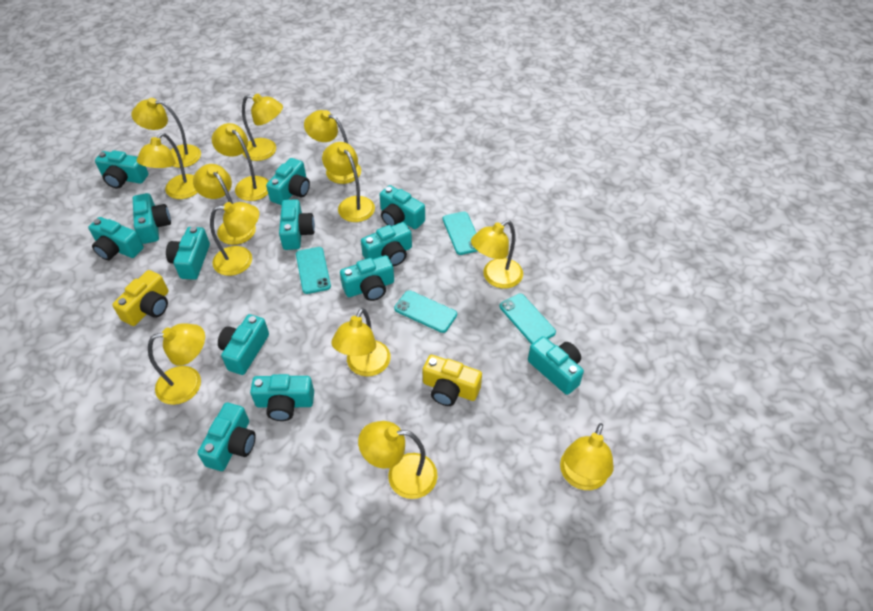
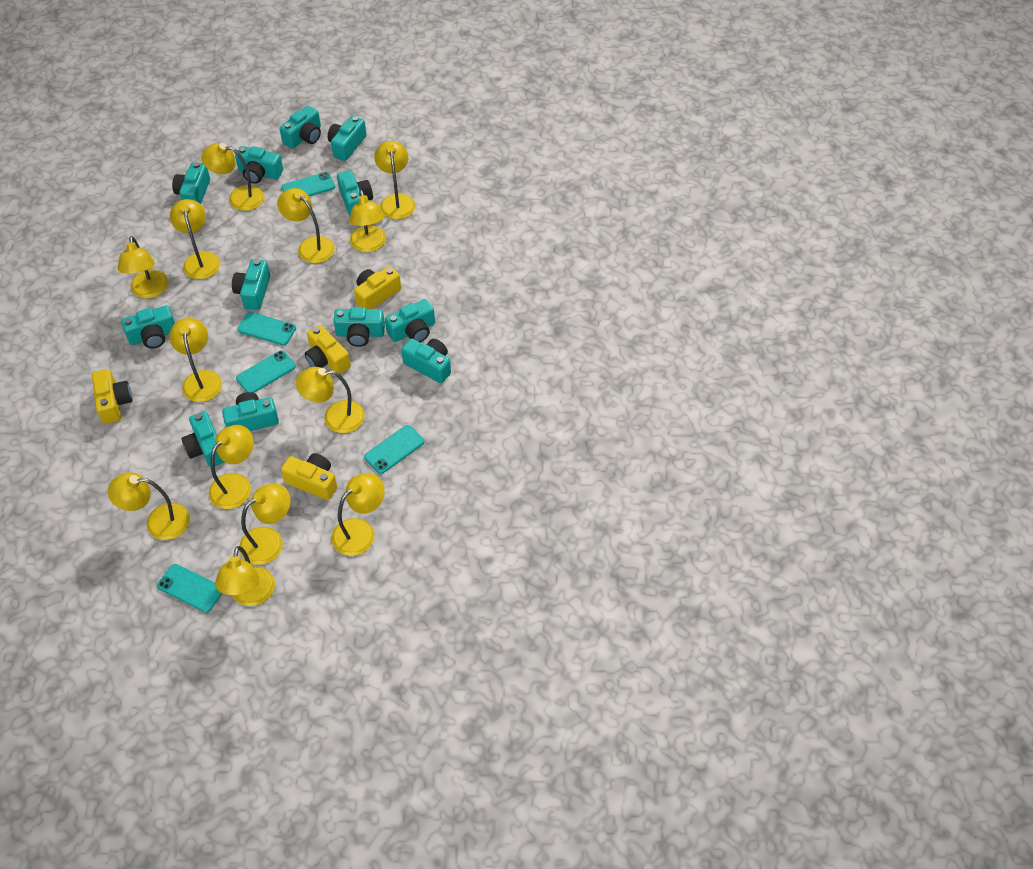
turquoise camera: 13 -> 12
turquoise phone: 4 -> 5
yellow camera: 2 -> 4

